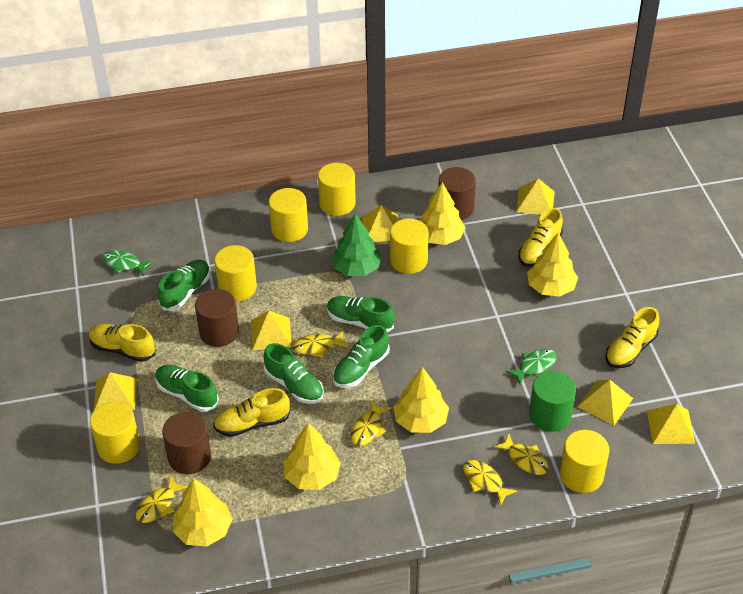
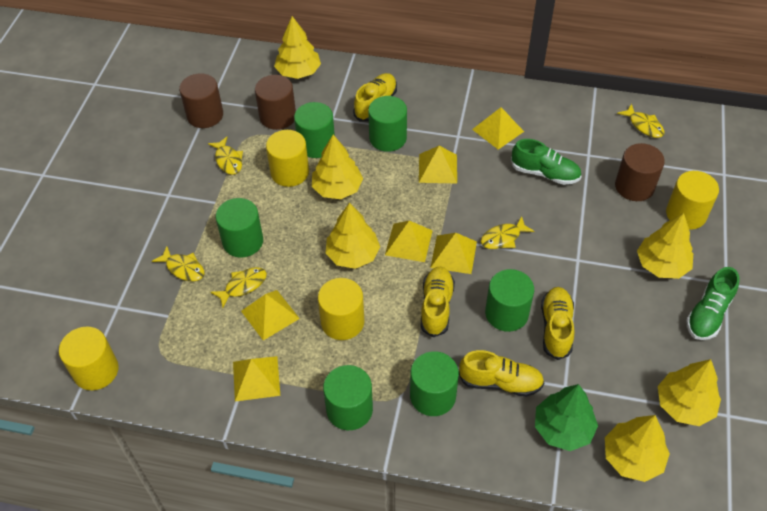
green cylinder: 1 -> 6
green fish: 2 -> 0
green shoe: 5 -> 2
yellow cylinder: 6 -> 4
yellow tree: 5 -> 6

